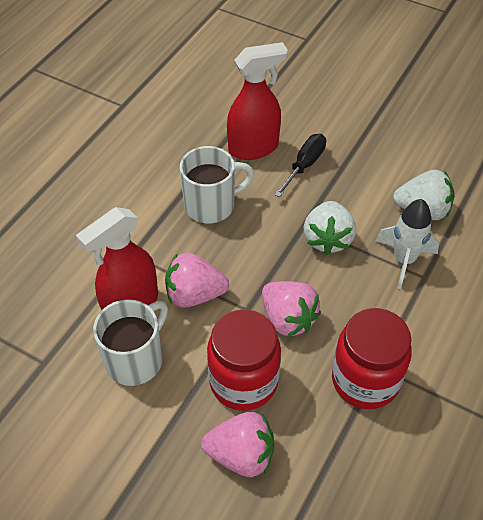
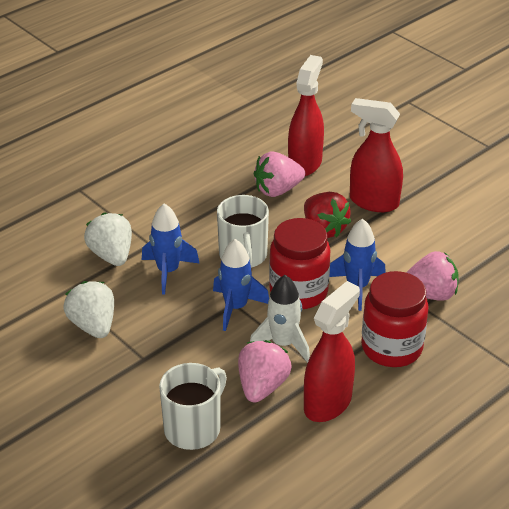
black screwdriver: 1 -> 0
blue rocket: 0 -> 3
red spray bottle: 2 -> 3
red strawberry: 0 -> 1

